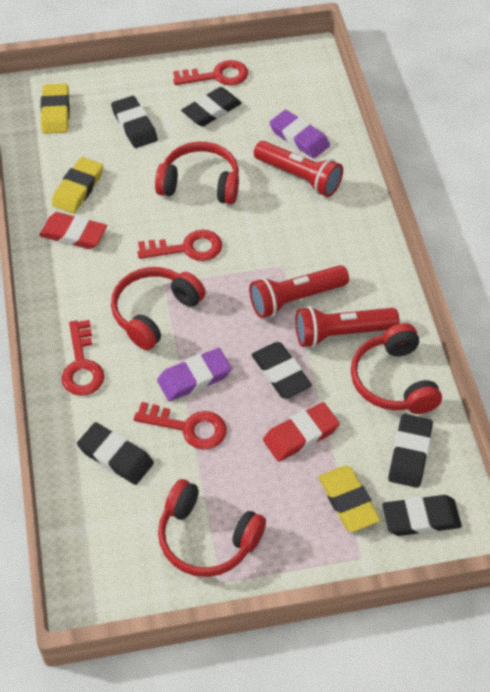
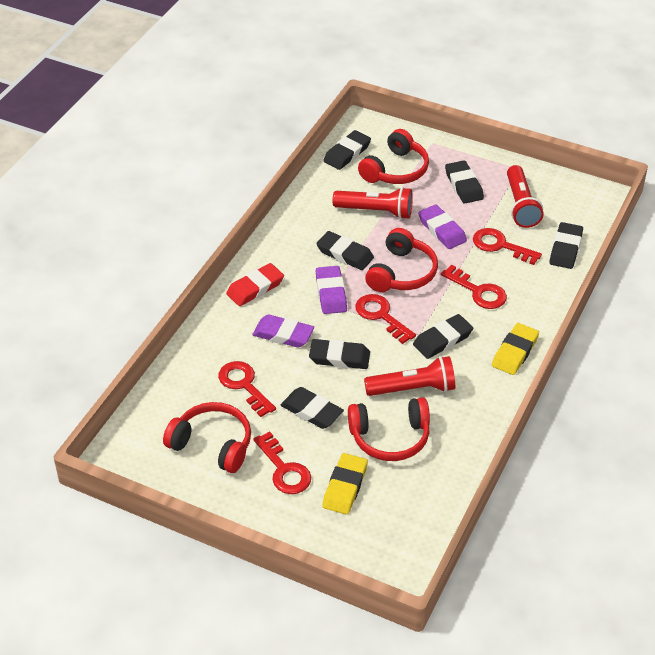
black eraser: 6 -> 7
purple eraser: 2 -> 3
red eraser: 2 -> 1
red key: 4 -> 5
yellow eraser: 3 -> 2

